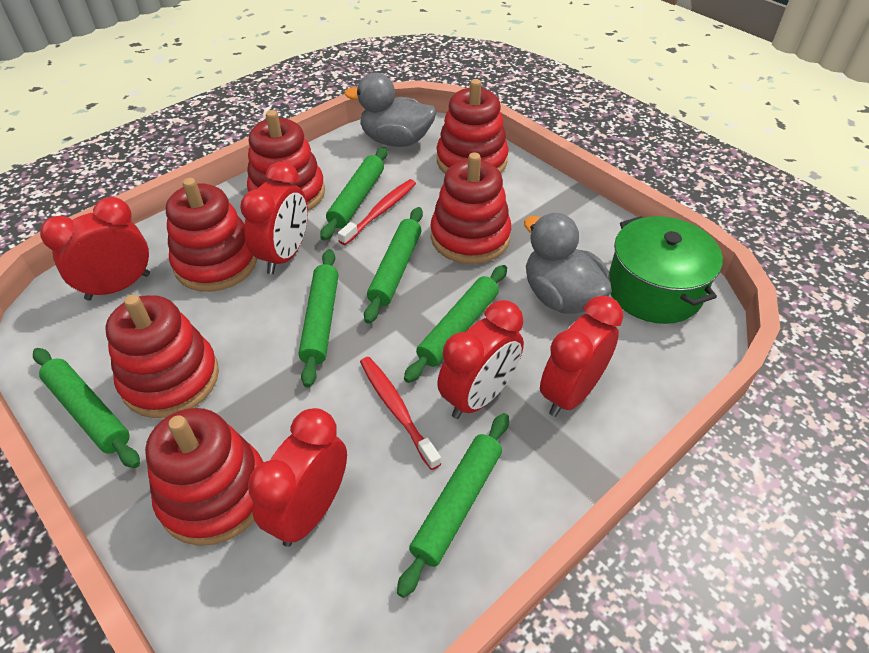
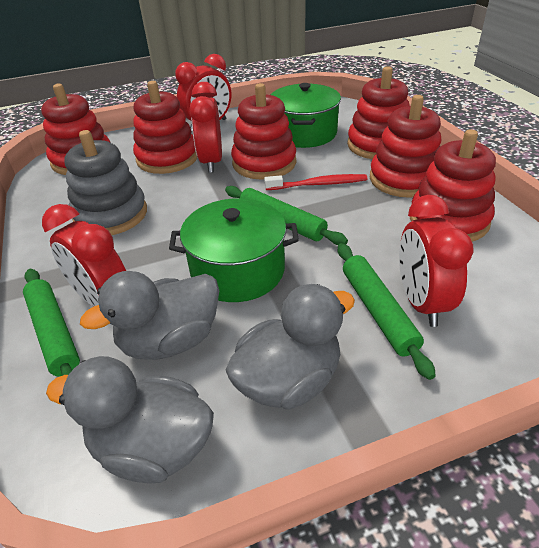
green pot: 1 -> 2
green rolling pin: 6 -> 3
grey duck: 2 -> 3
grey stacking toy: 0 -> 1
red clock: 5 -> 4
red toothbrush: 2 -> 1

